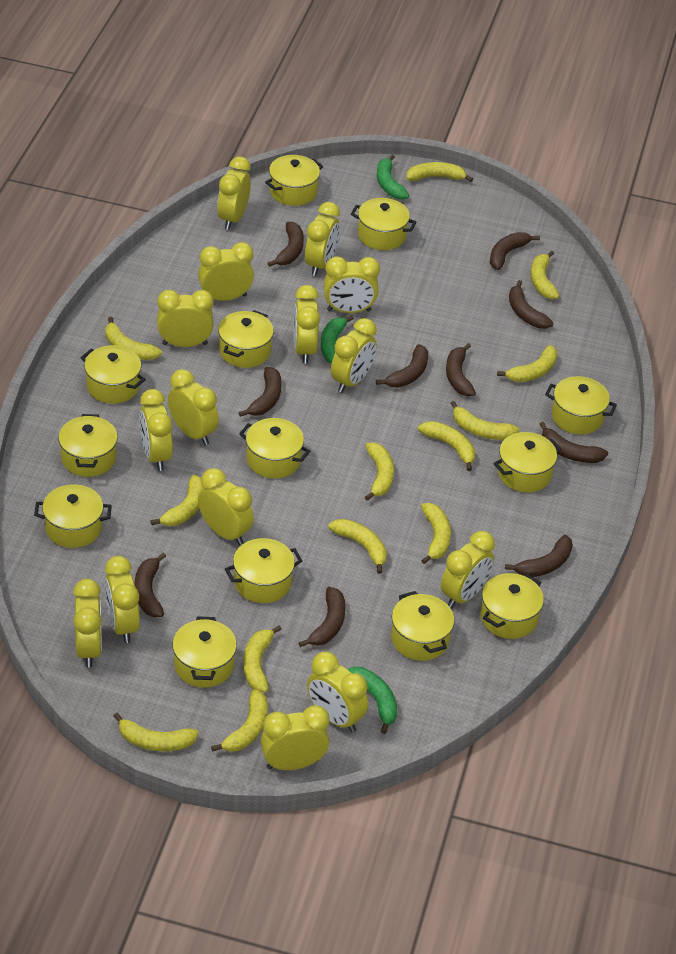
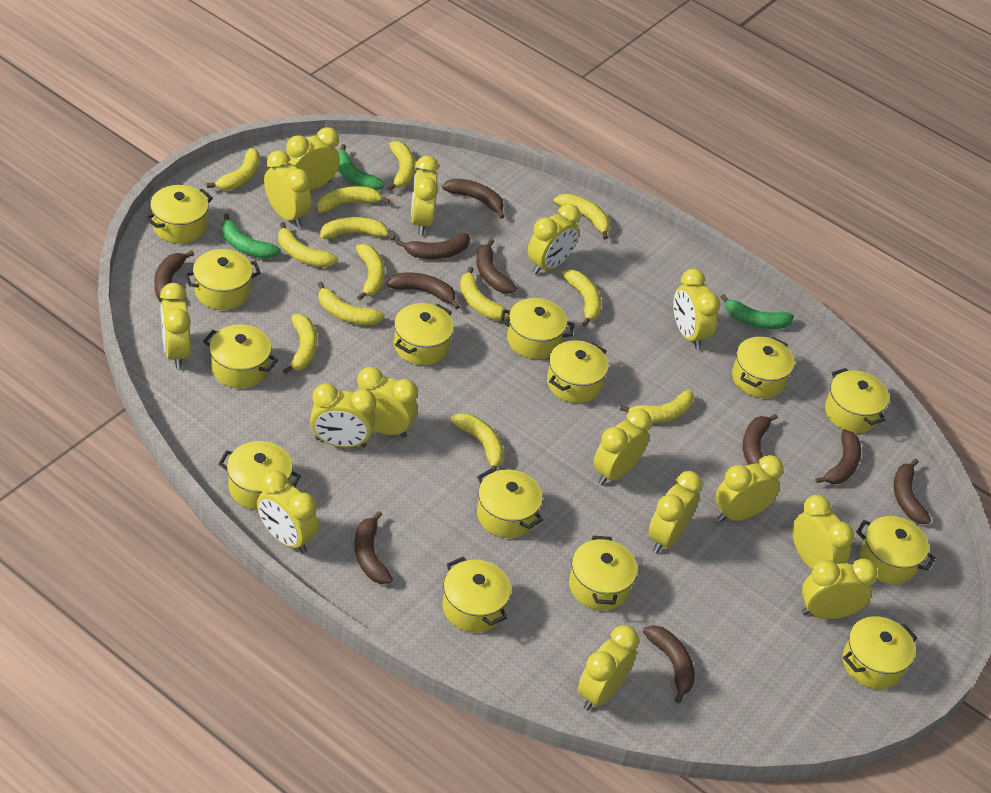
yellow pot: 13 -> 14

